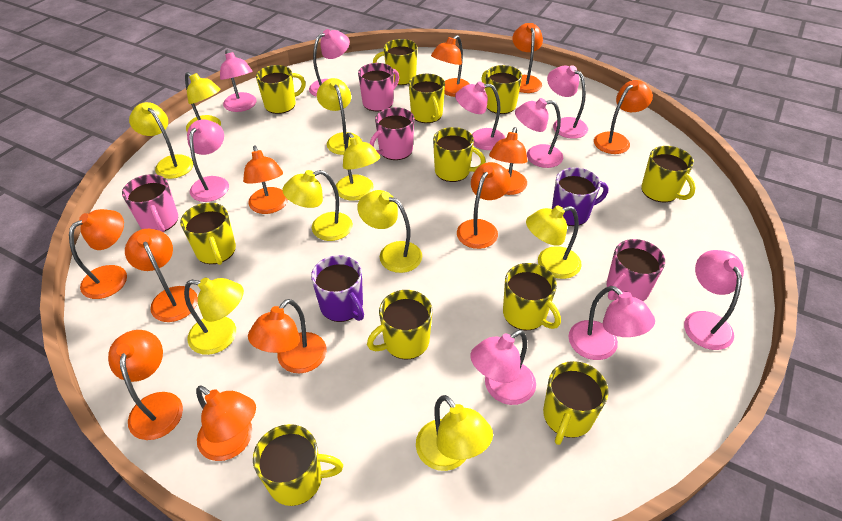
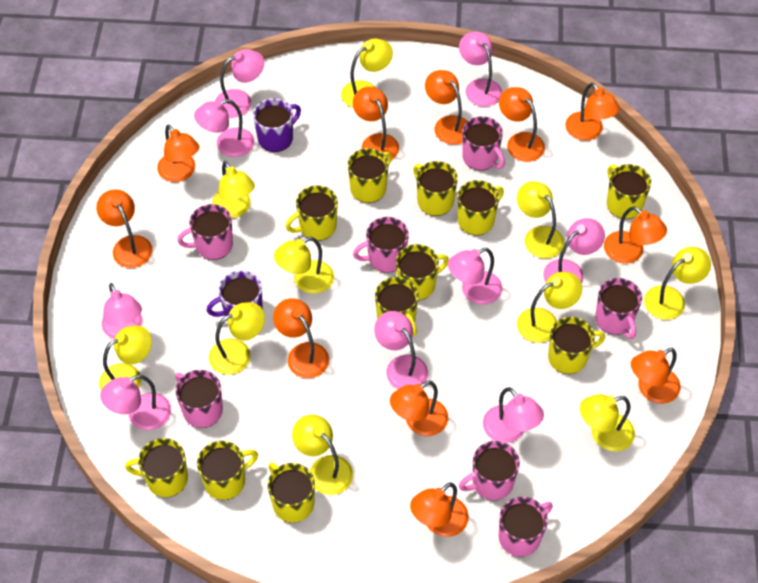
pink mug: 4 -> 7
yellow lamp: 9 -> 10

